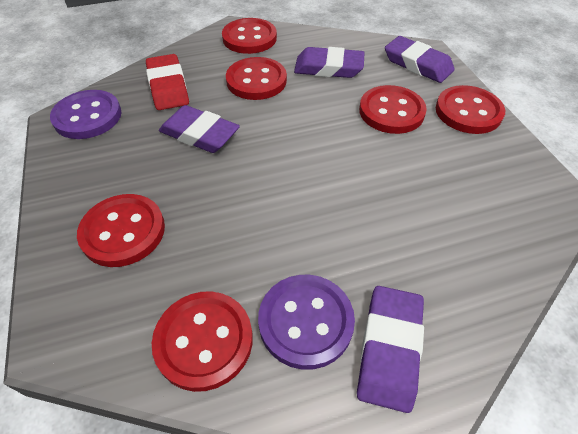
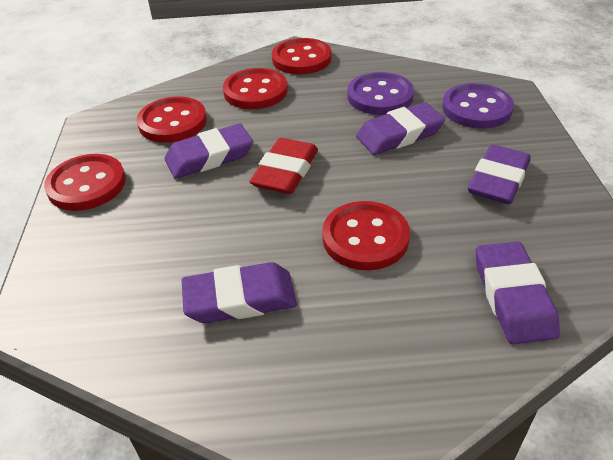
purple eraser: 4 -> 5
red button: 6 -> 5

